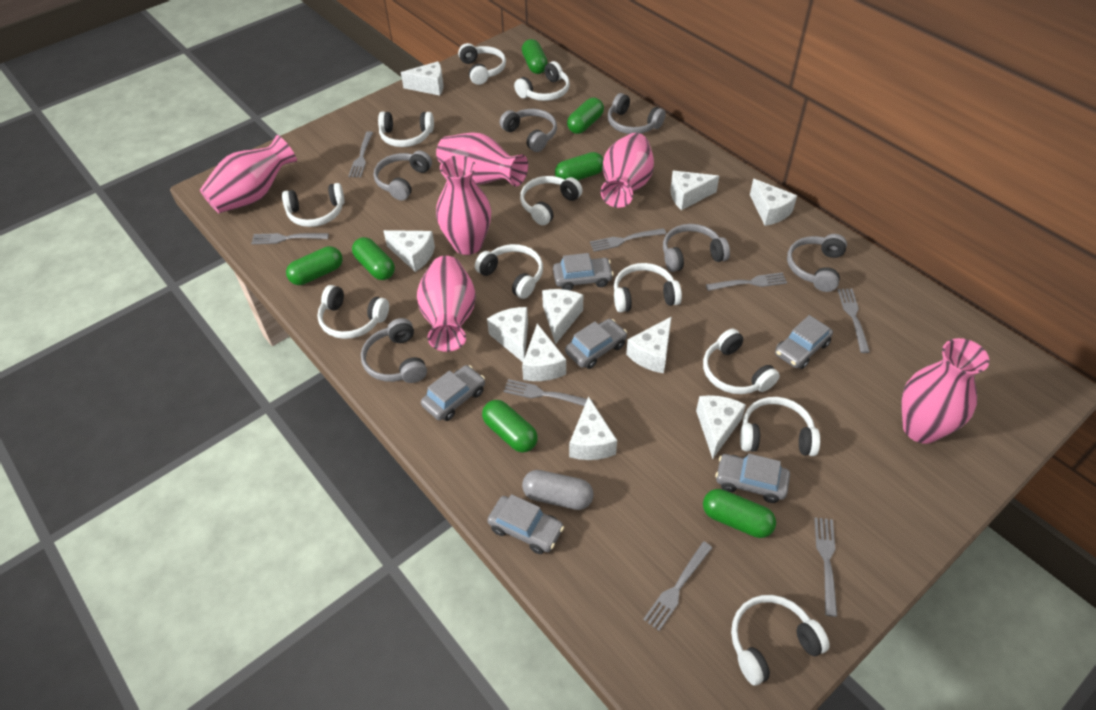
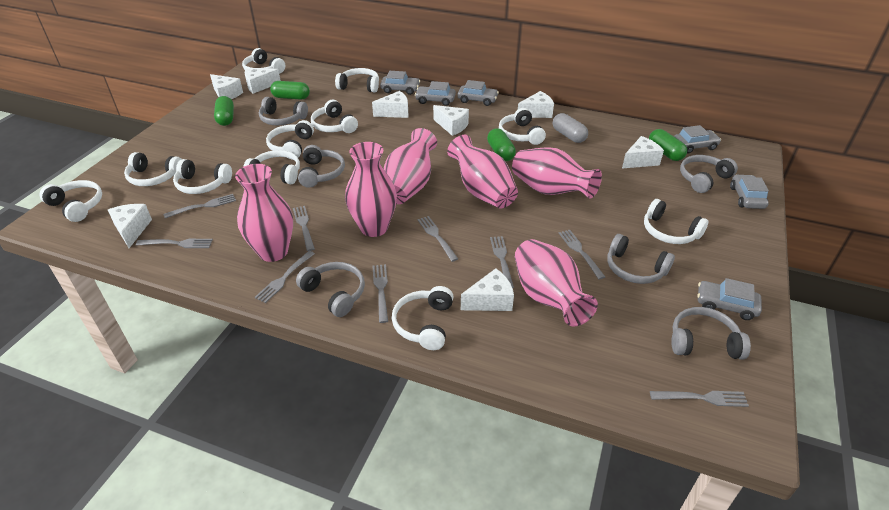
green capsule: 7 -> 4
grey fork: 8 -> 9
white cheese: 10 -> 8

